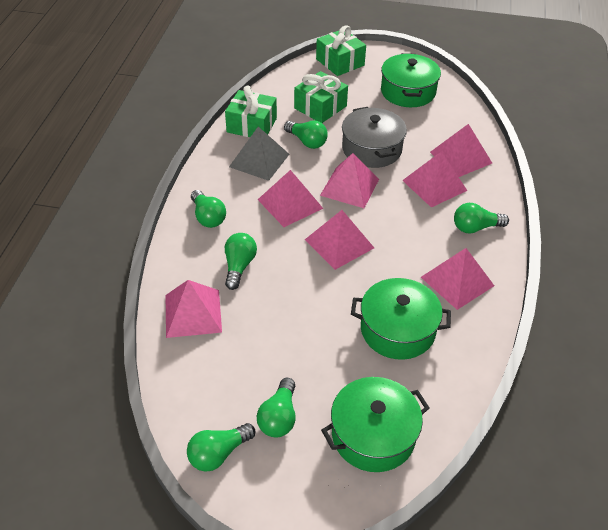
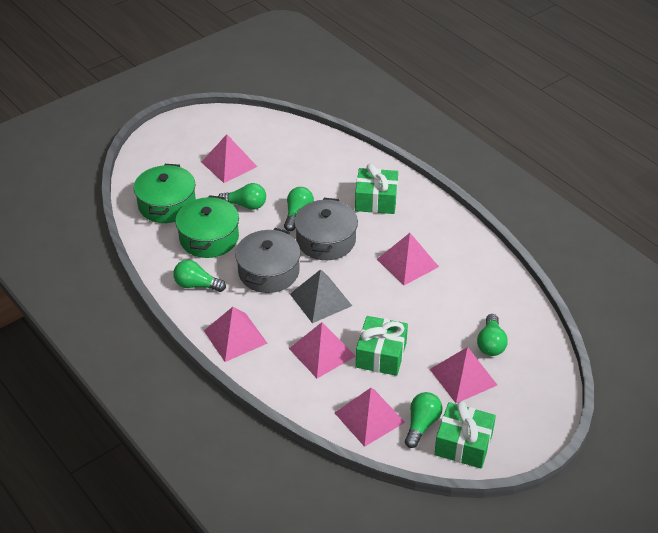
green light bulb: 6 -> 5
green pot: 3 -> 2
grey pot: 1 -> 2
pink pyramid: 7 -> 6

